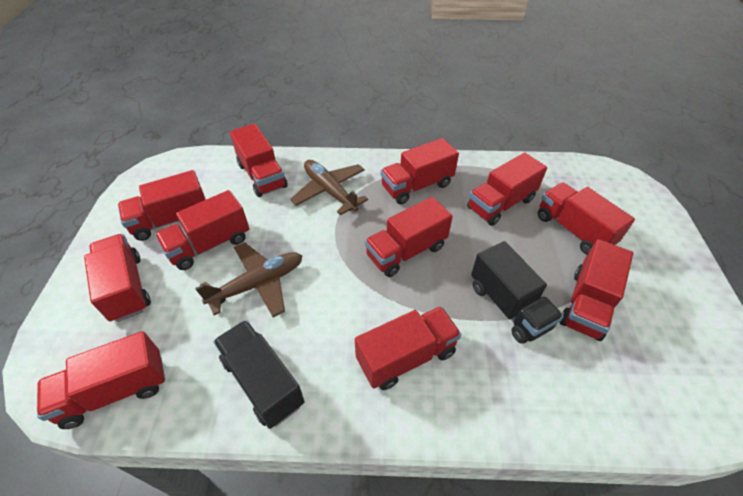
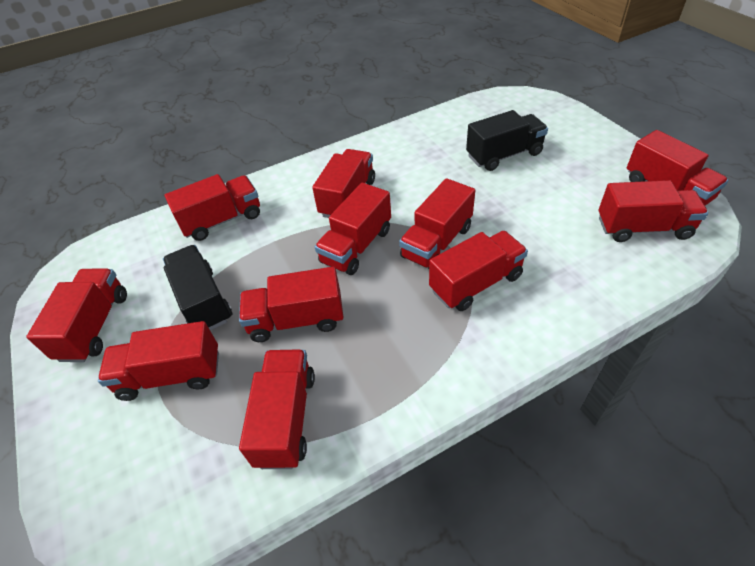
brown plane: 2 -> 0

